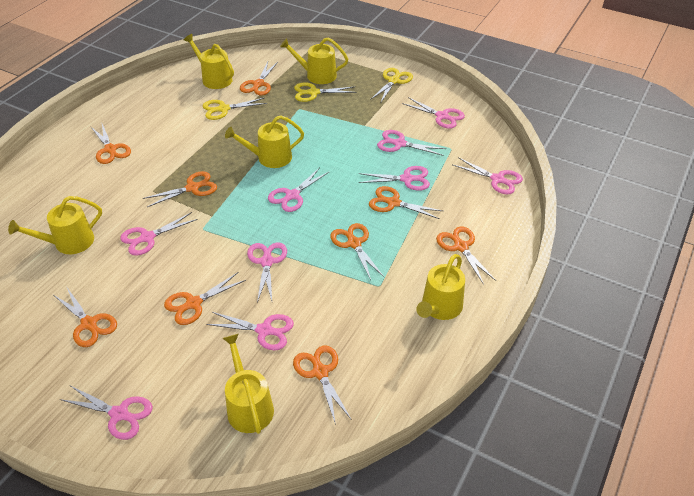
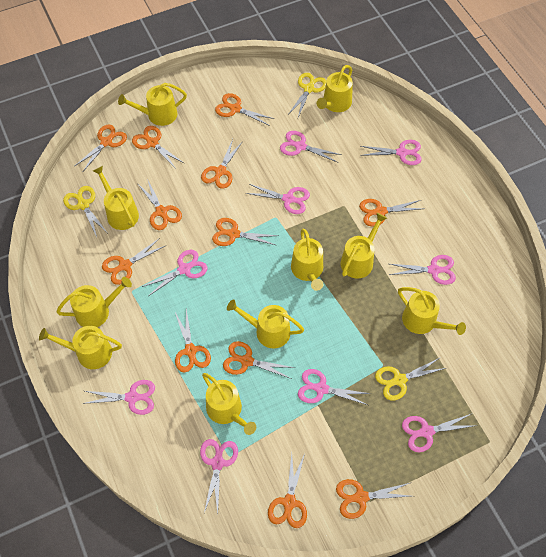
orange scissors: 9 -> 12
yellow watering can: 6 -> 10

